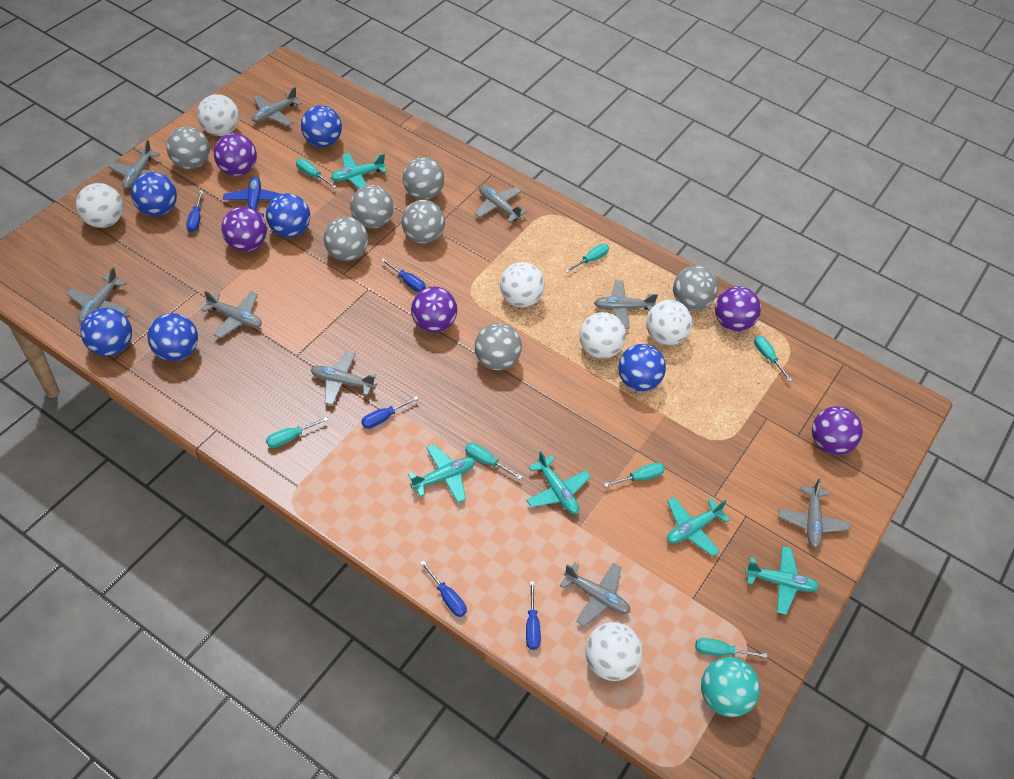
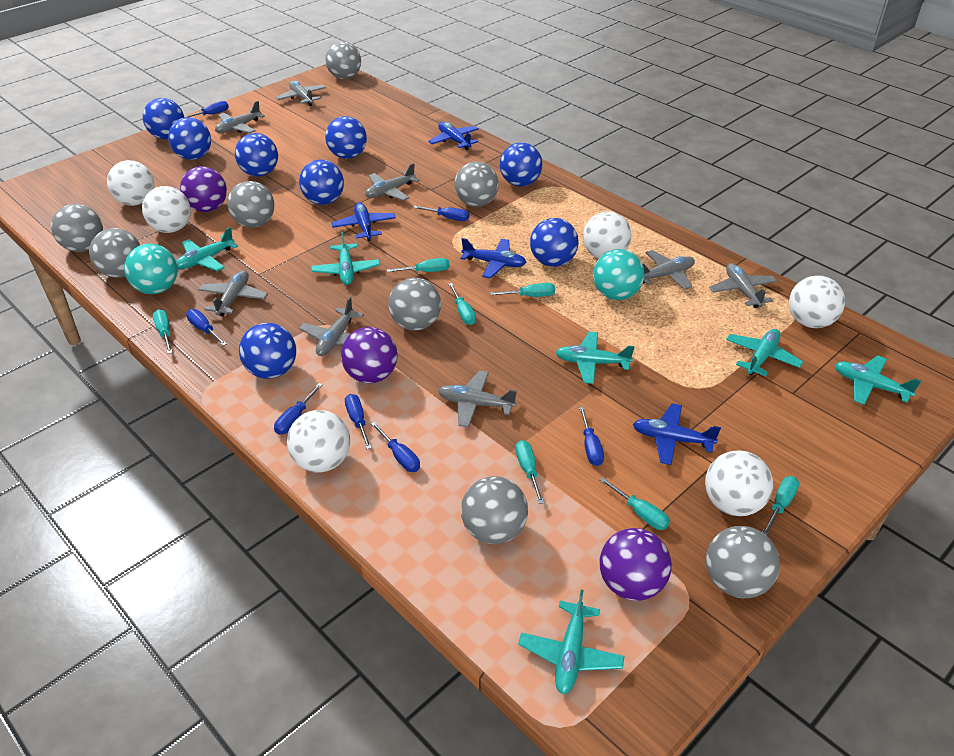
blue ball: 6 -> 8
blue plane: 1 -> 4
blue screwdriver: 5 -> 7
grey ball: 7 -> 8
grey plane: 9 -> 8
purple ball: 5 -> 3
turquoise ball: 1 -> 2
turquoise plane: 5 -> 6

